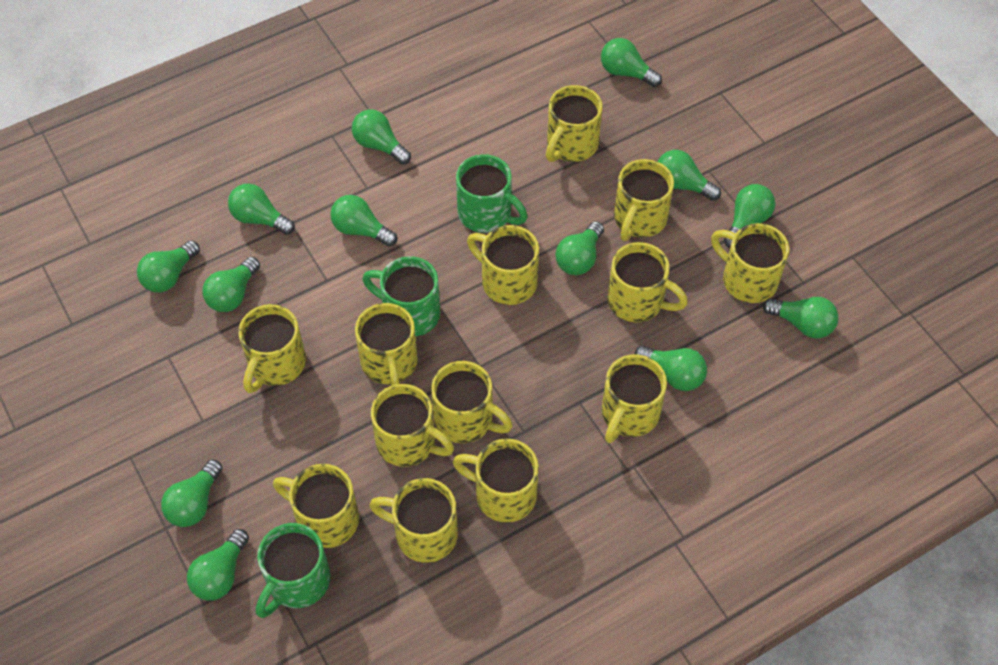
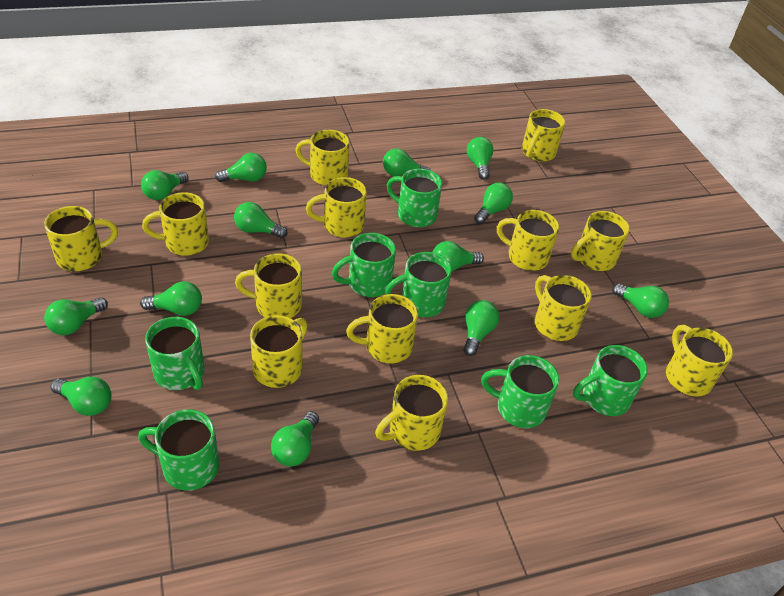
green mug: 3 -> 7

